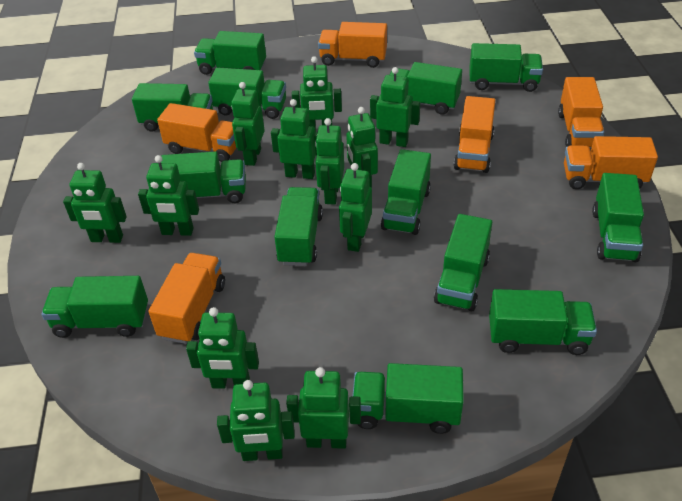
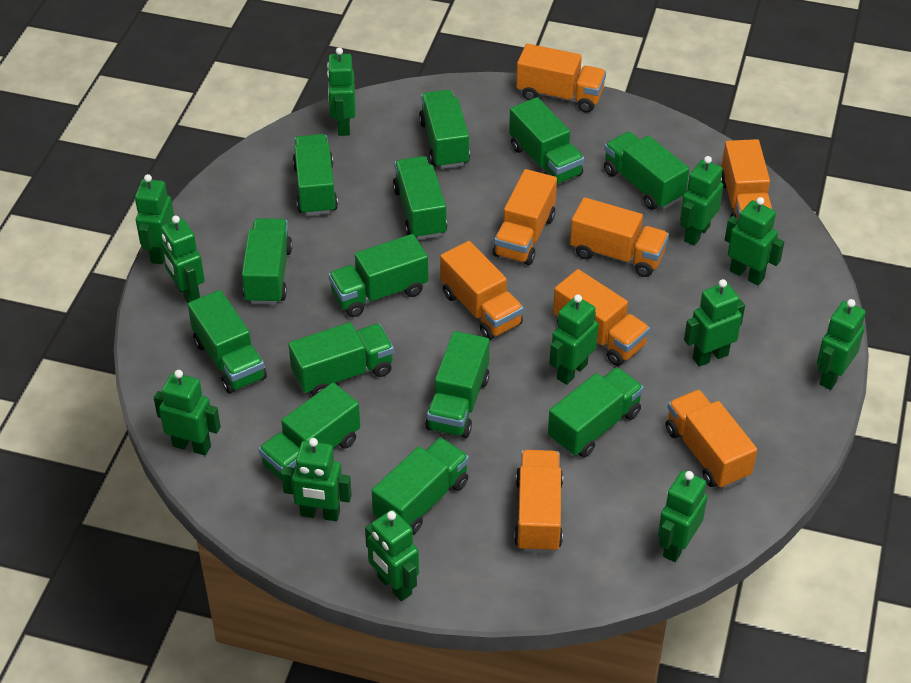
orange truck: 6 -> 8

